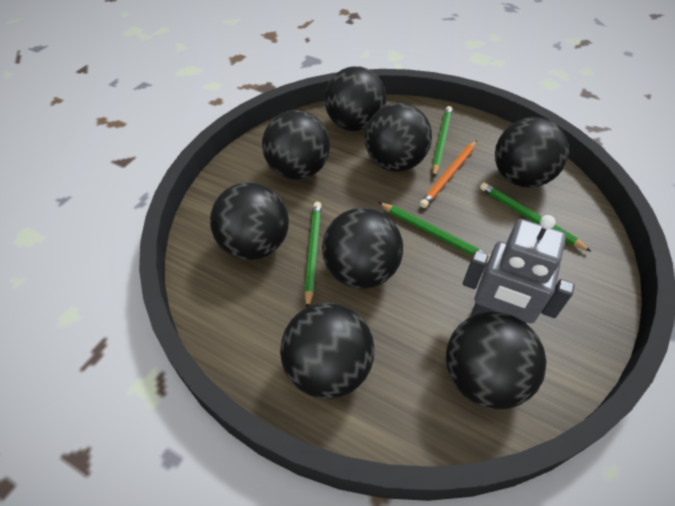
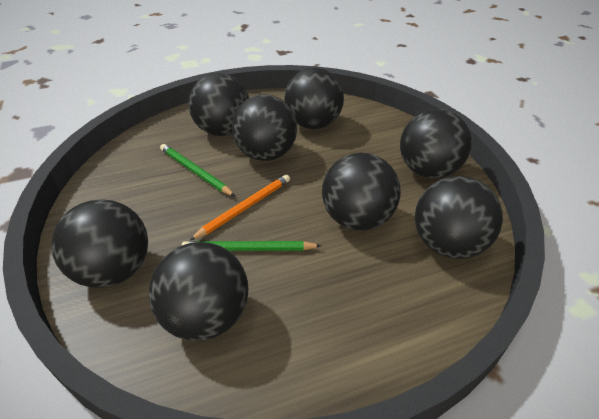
green pencil: 4 -> 2
grey robot: 1 -> 0

